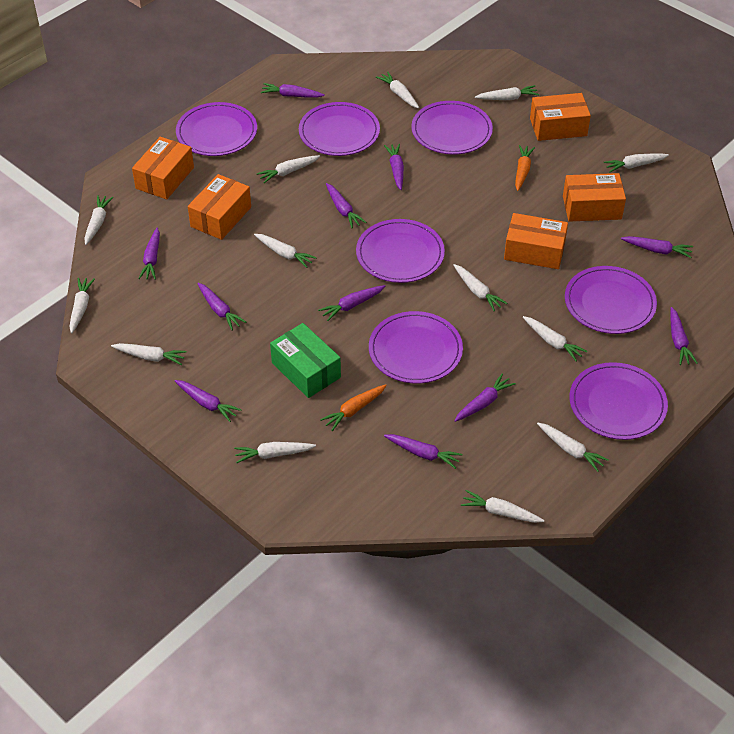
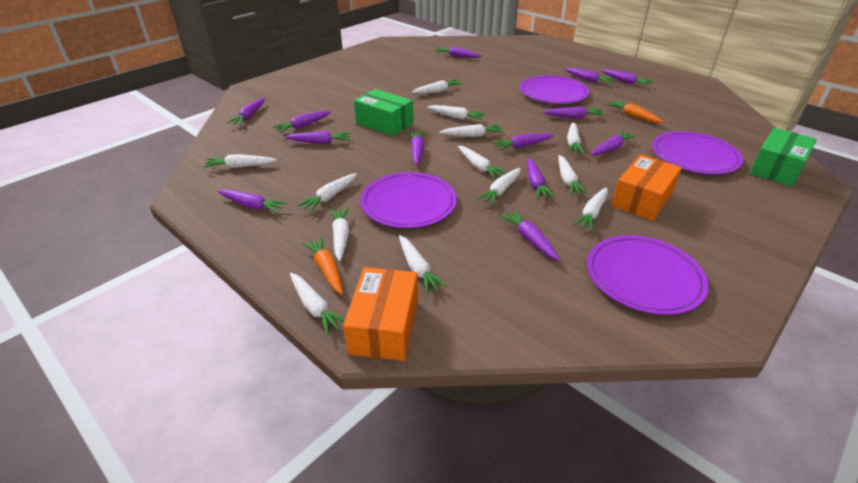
green box: 1 -> 2
orange box: 5 -> 2
purple carrot: 11 -> 13
purple plate: 7 -> 4

